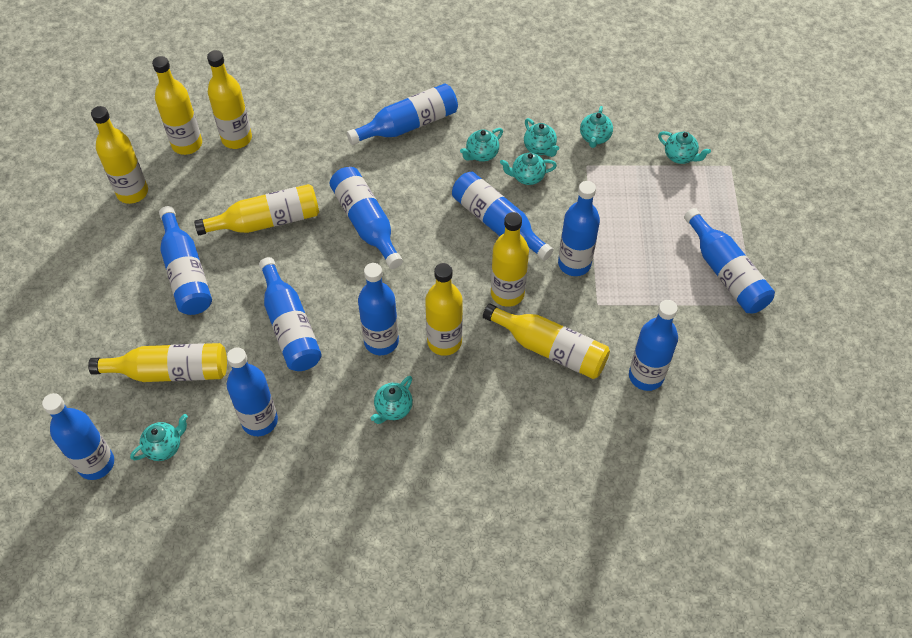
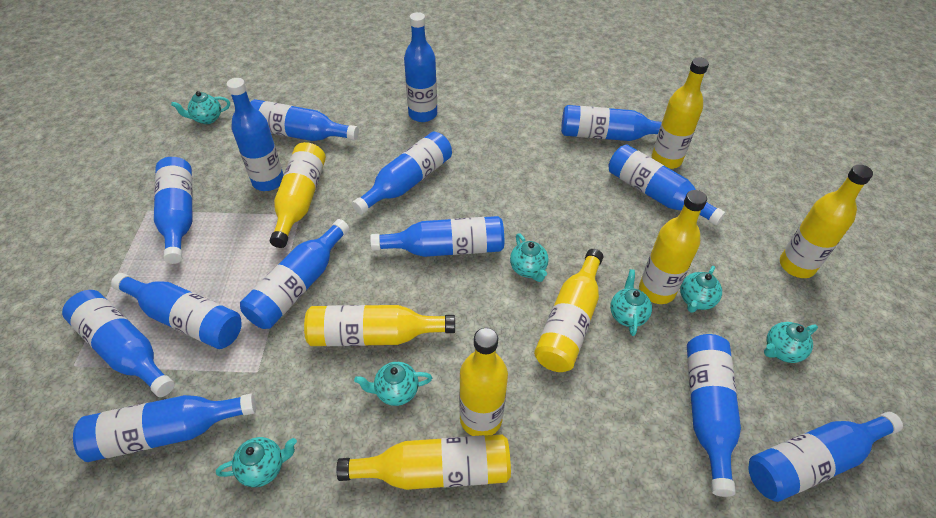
blue bottle: 11 -> 14

